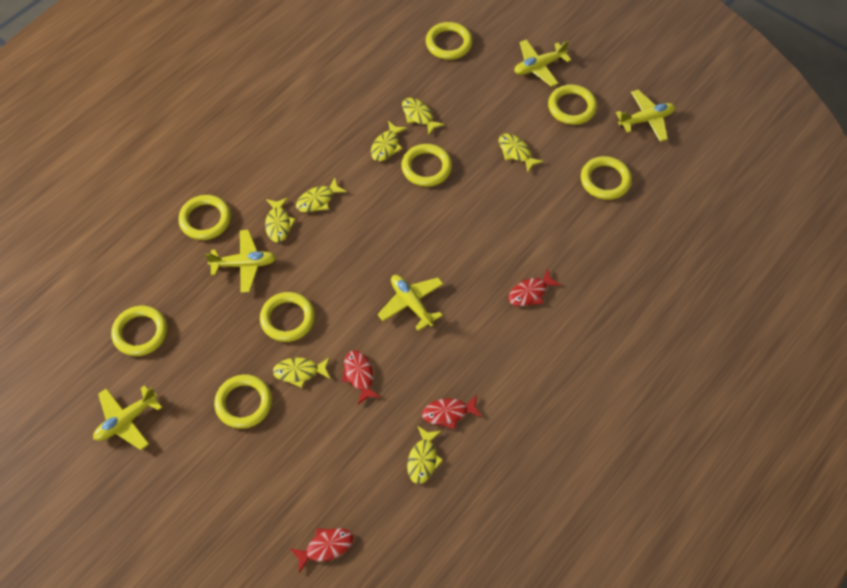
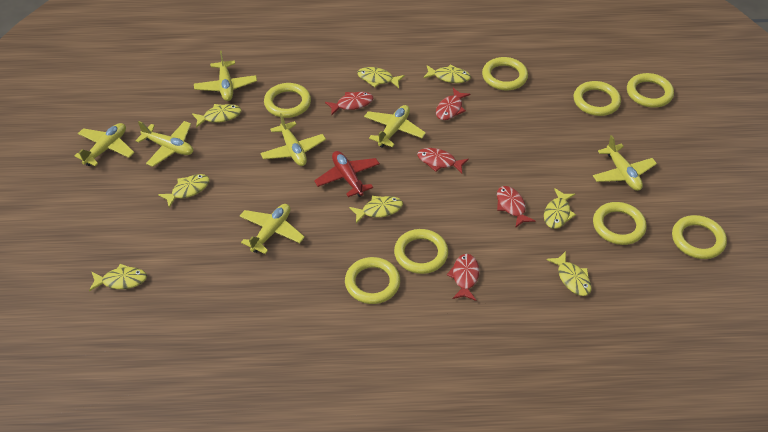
red fish: 4 -> 5
red plane: 0 -> 1
yellow fish: 7 -> 8
yellow plane: 5 -> 7

